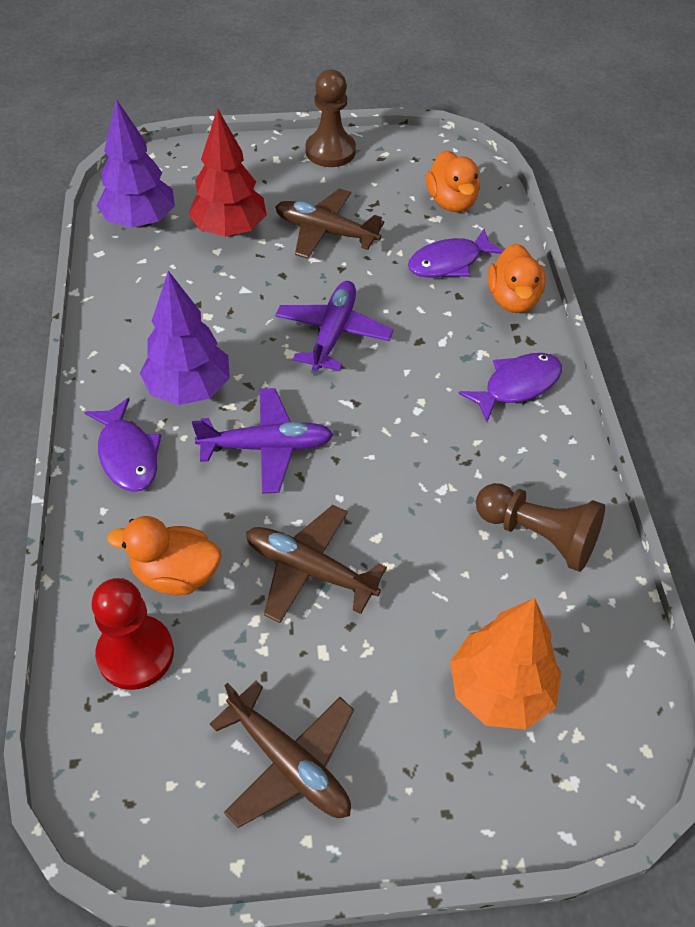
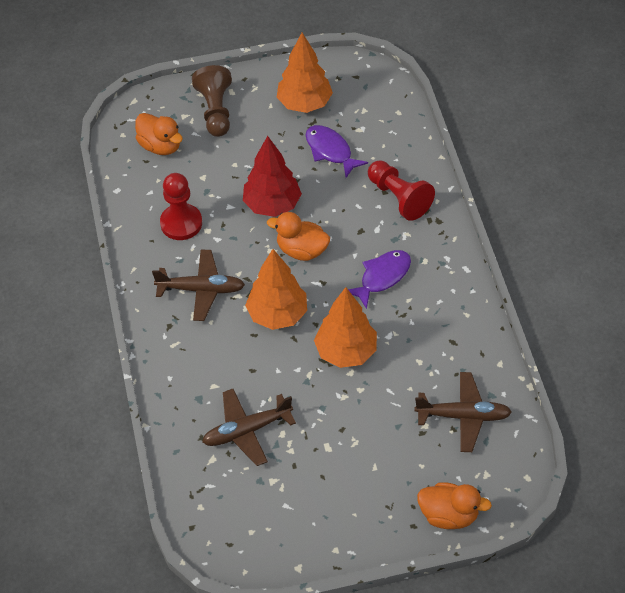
brown pawn: 2 -> 1
orange tree: 1 -> 3
purple fish: 3 -> 2
purple plane: 2 -> 0
purple tree: 2 -> 0
red pawn: 1 -> 2

